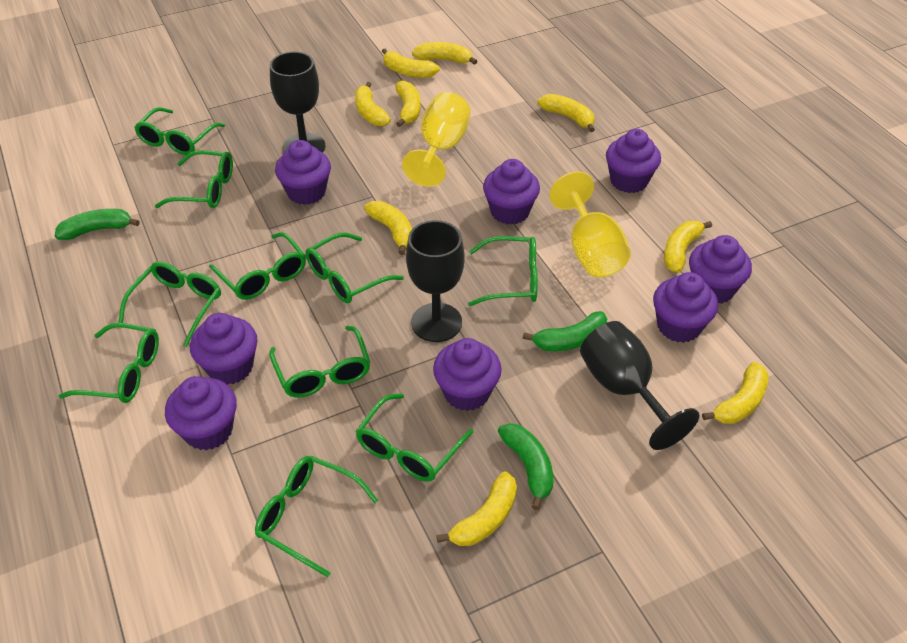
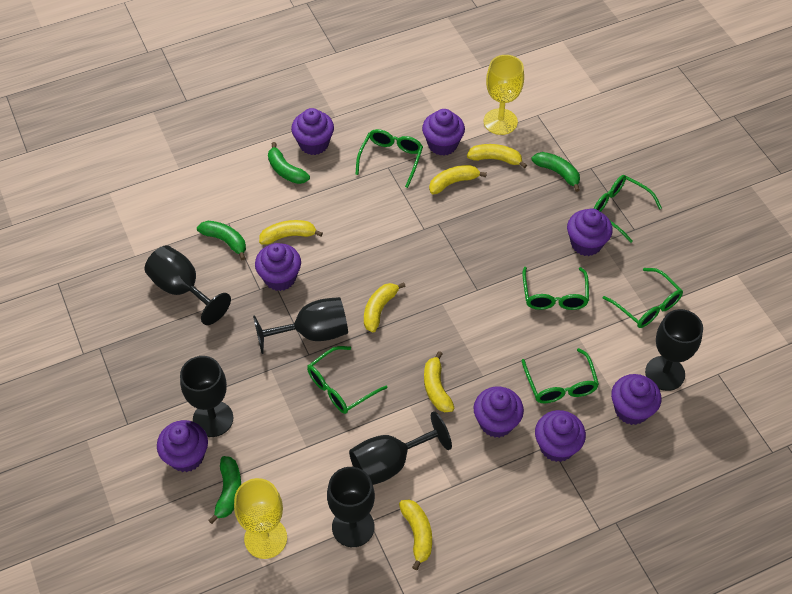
black goblet: 3 -> 6
green banana: 3 -> 4
green glasses: 10 -> 6
yellow banana: 9 -> 6

